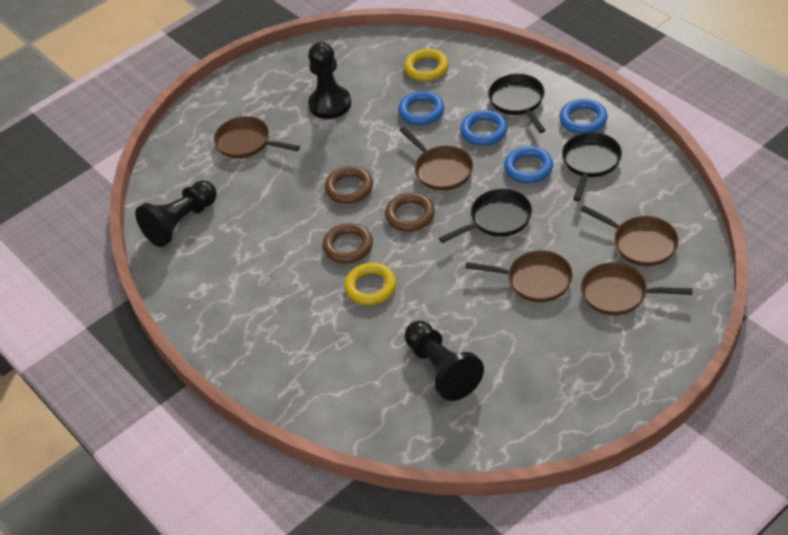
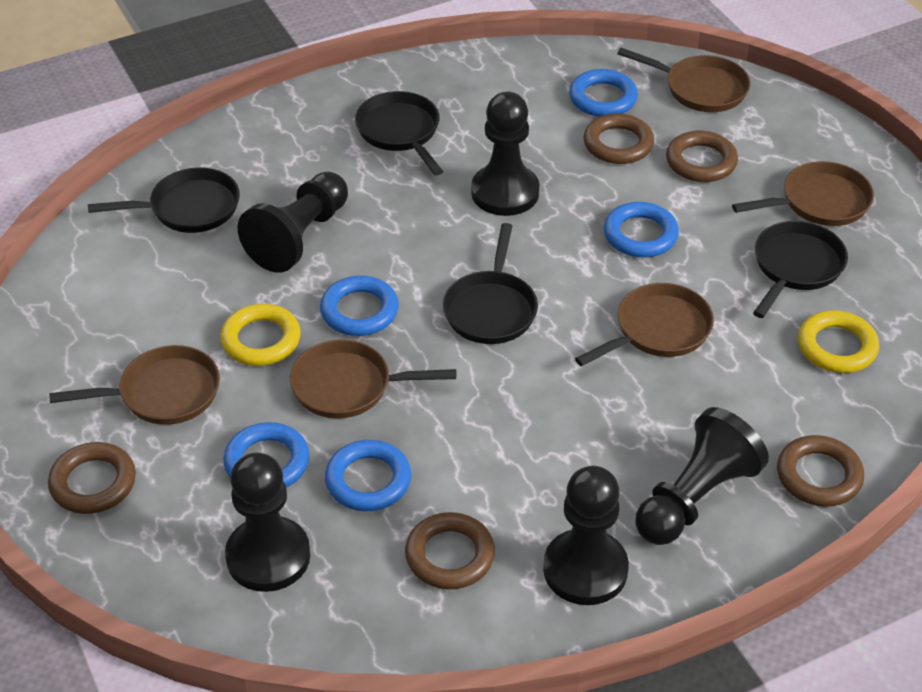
black pan: 3 -> 4
black pawn: 3 -> 5
blue ring: 4 -> 5
brown ring: 3 -> 5

